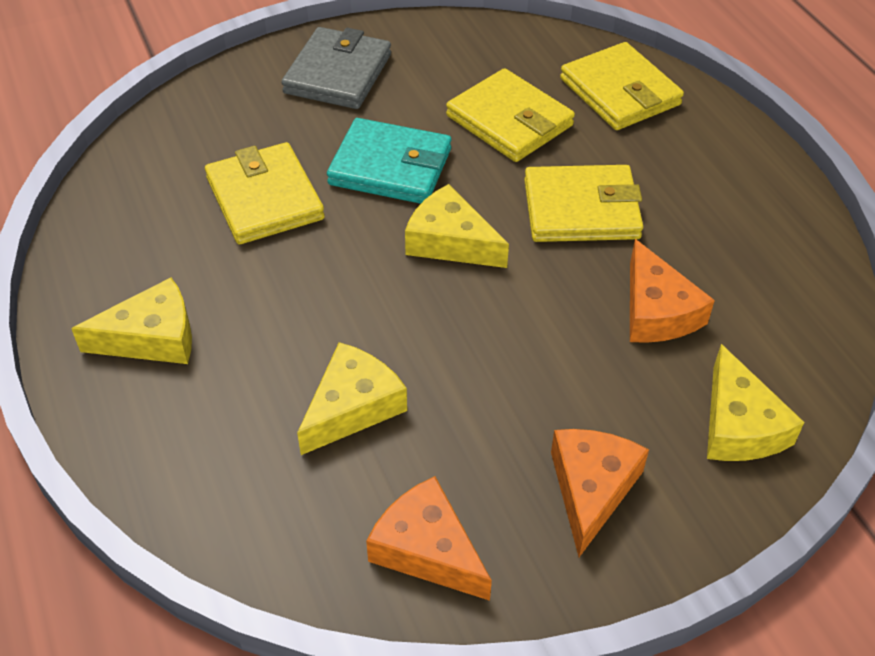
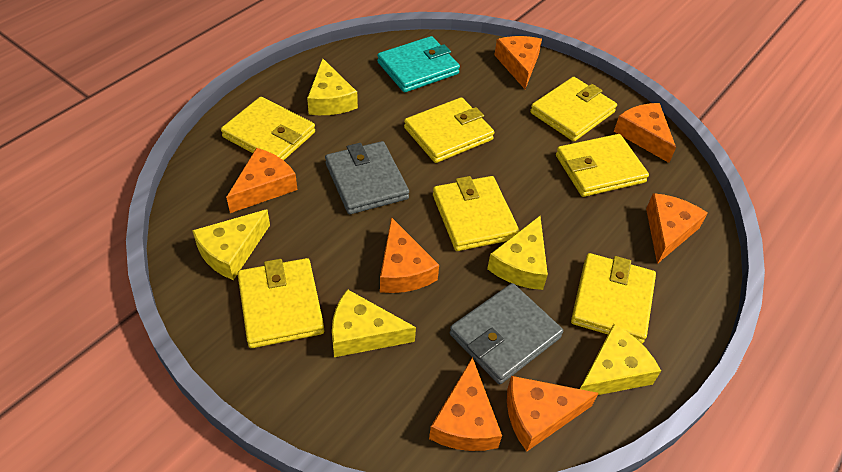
grey wallet: 1 -> 2
orange cheese: 3 -> 7
yellow cheese: 4 -> 5
yellow wallet: 4 -> 7

